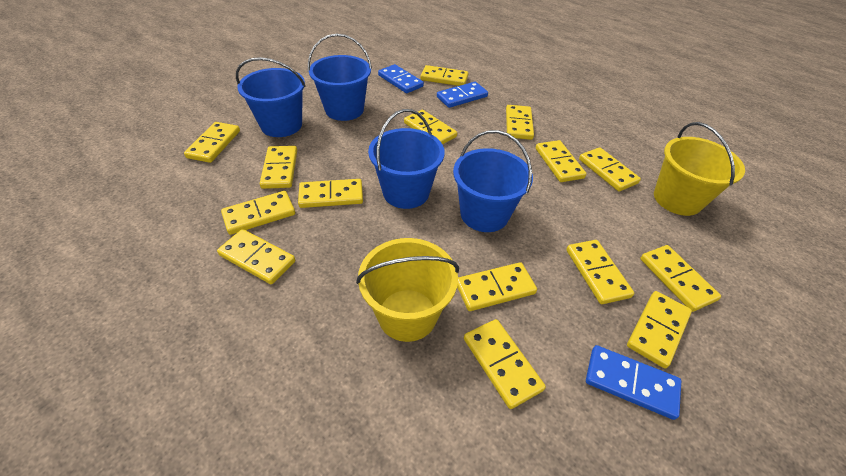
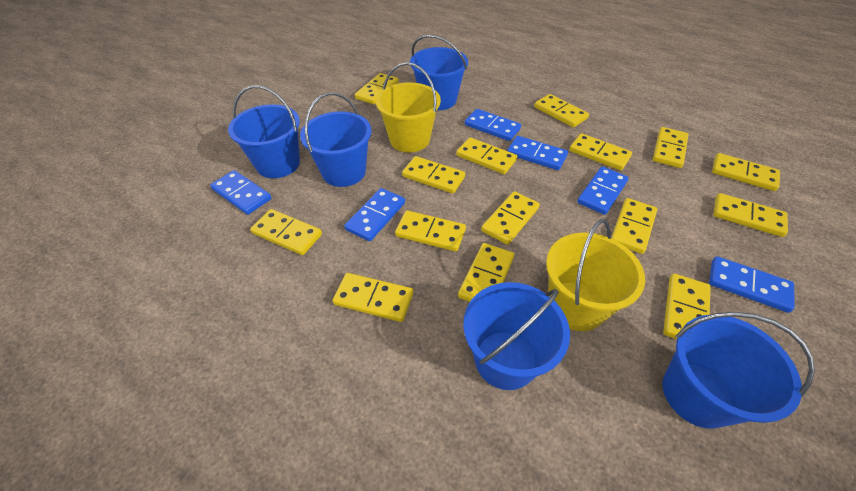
blue bucket: 4 -> 5
blue domino: 3 -> 6

